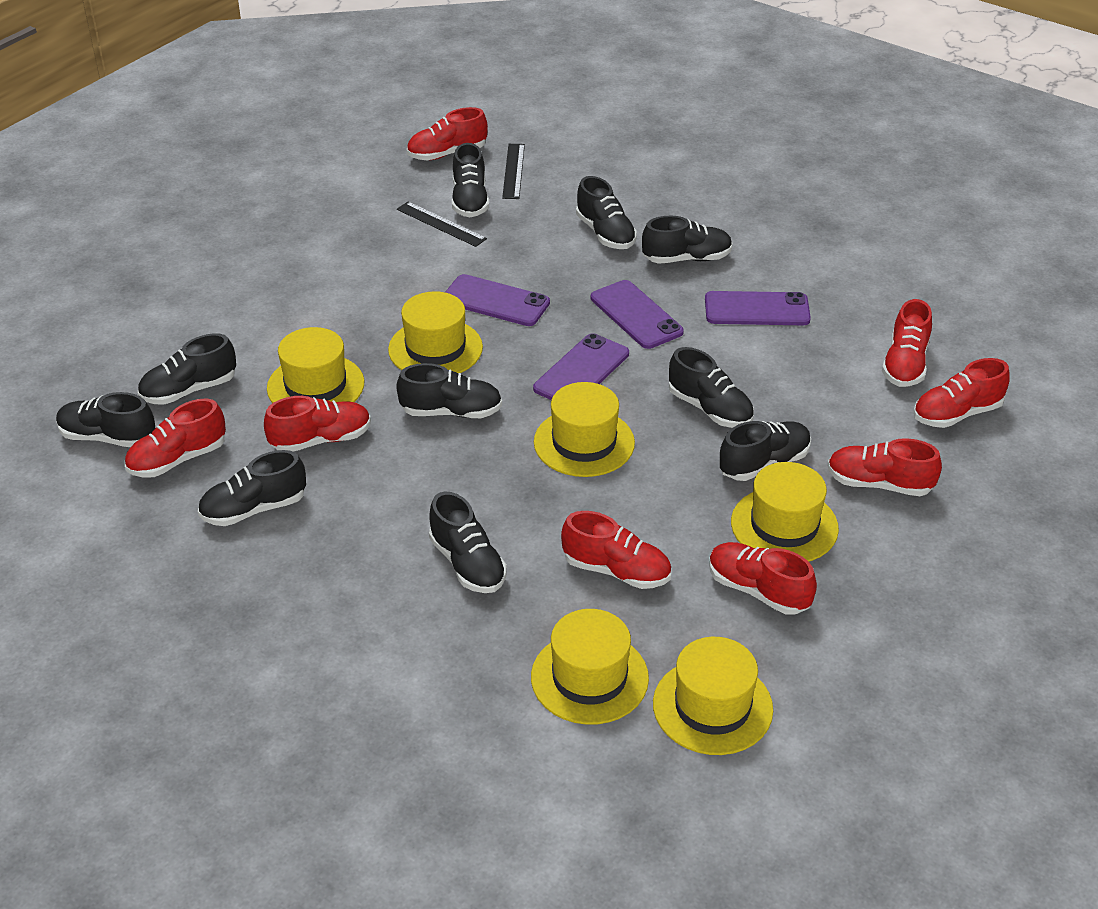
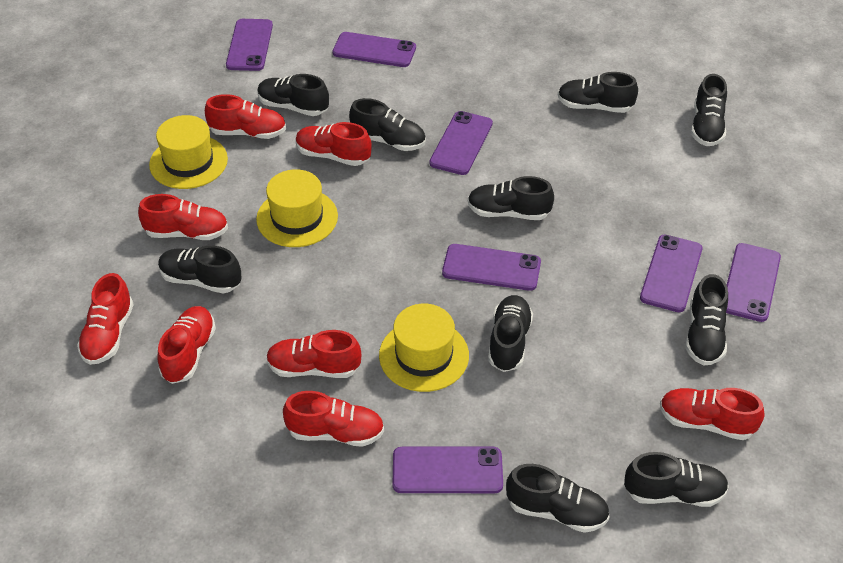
black ruler: 2 -> 0
purple phone: 4 -> 7
yellow hat: 6 -> 3

